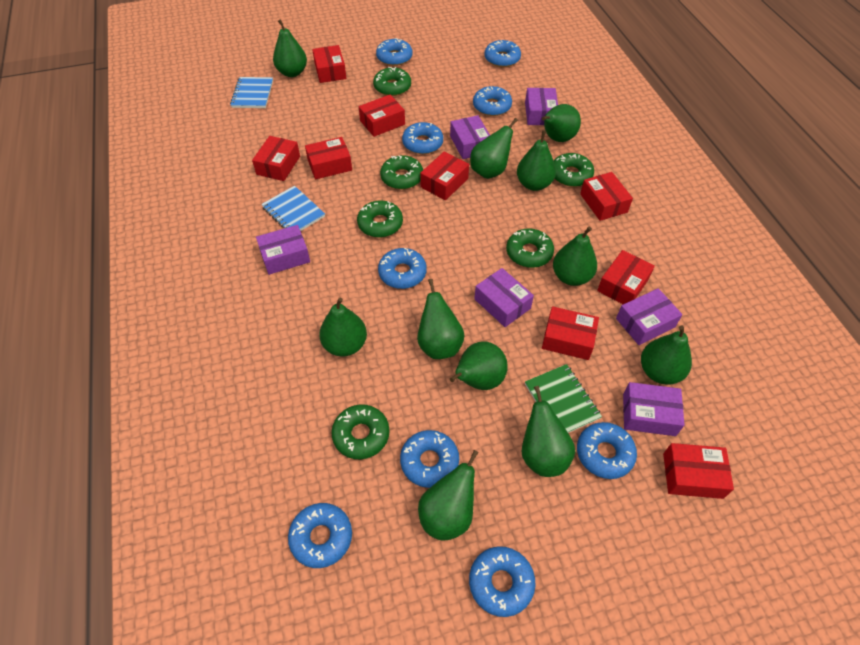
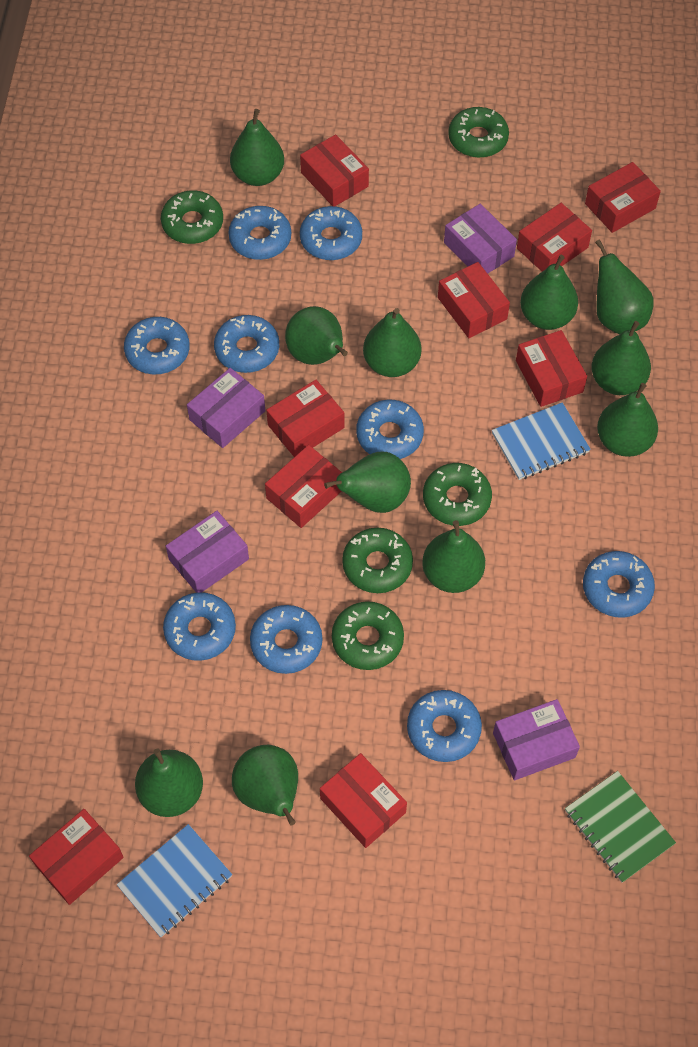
green donut: 6 -> 5
purple box: 6 -> 4

